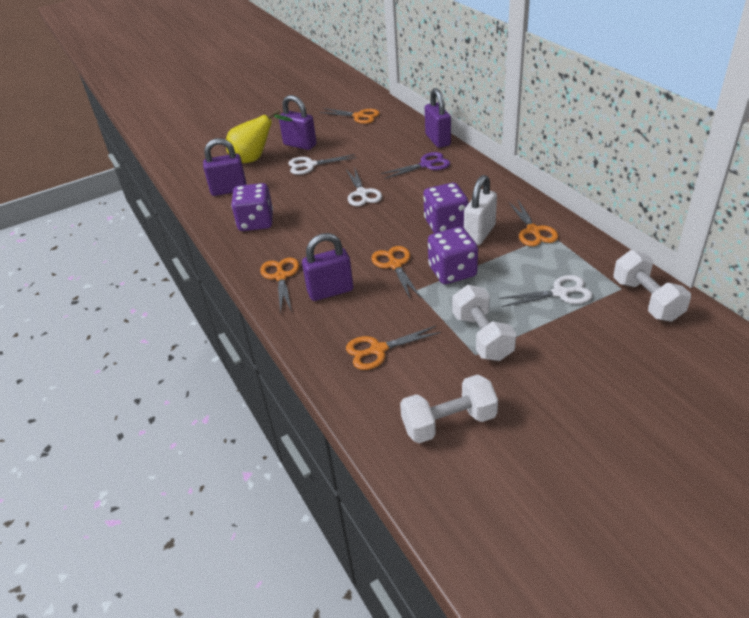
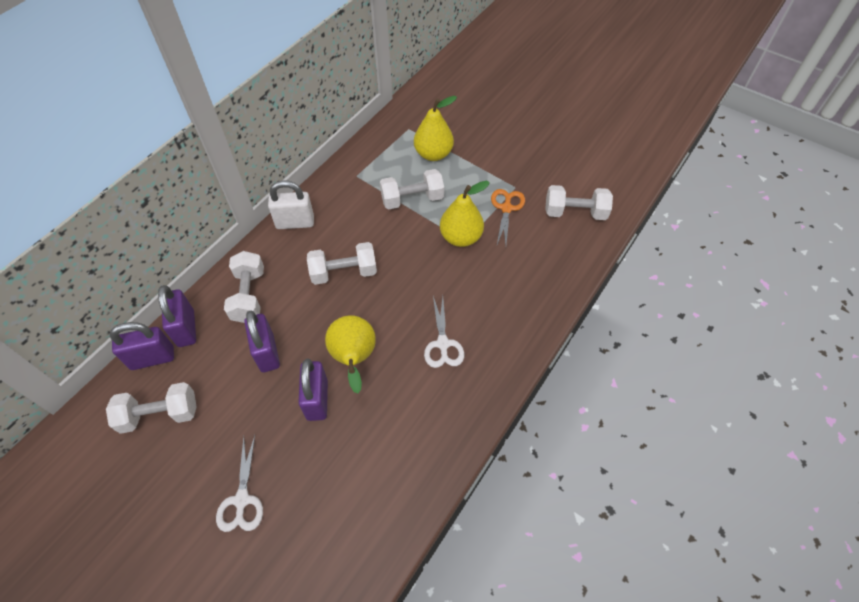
orange scissors: 5 -> 1
purple dice: 3 -> 0
purple scissors: 1 -> 0
white dumbbell: 3 -> 5
white scissors: 3 -> 2
yellow pear: 1 -> 3

